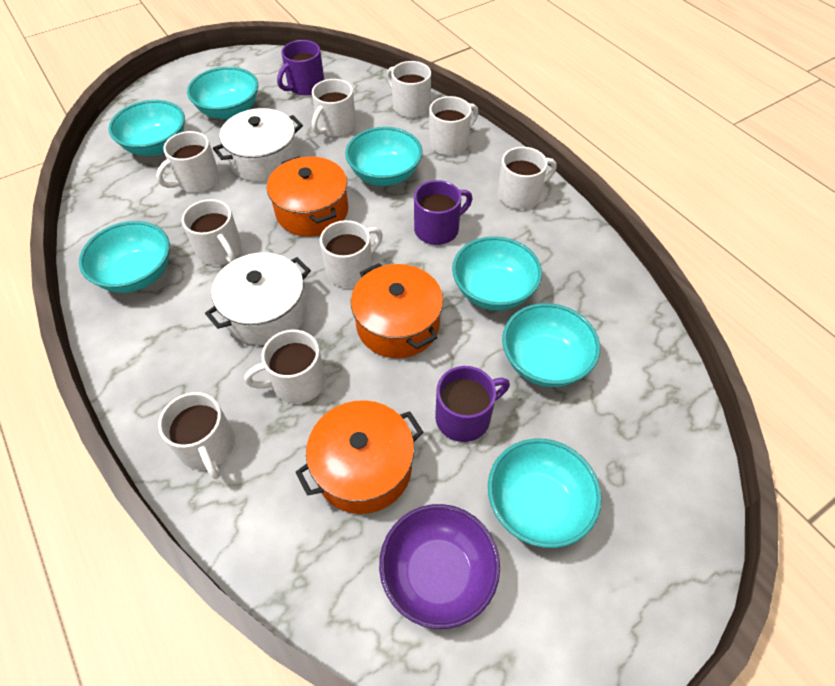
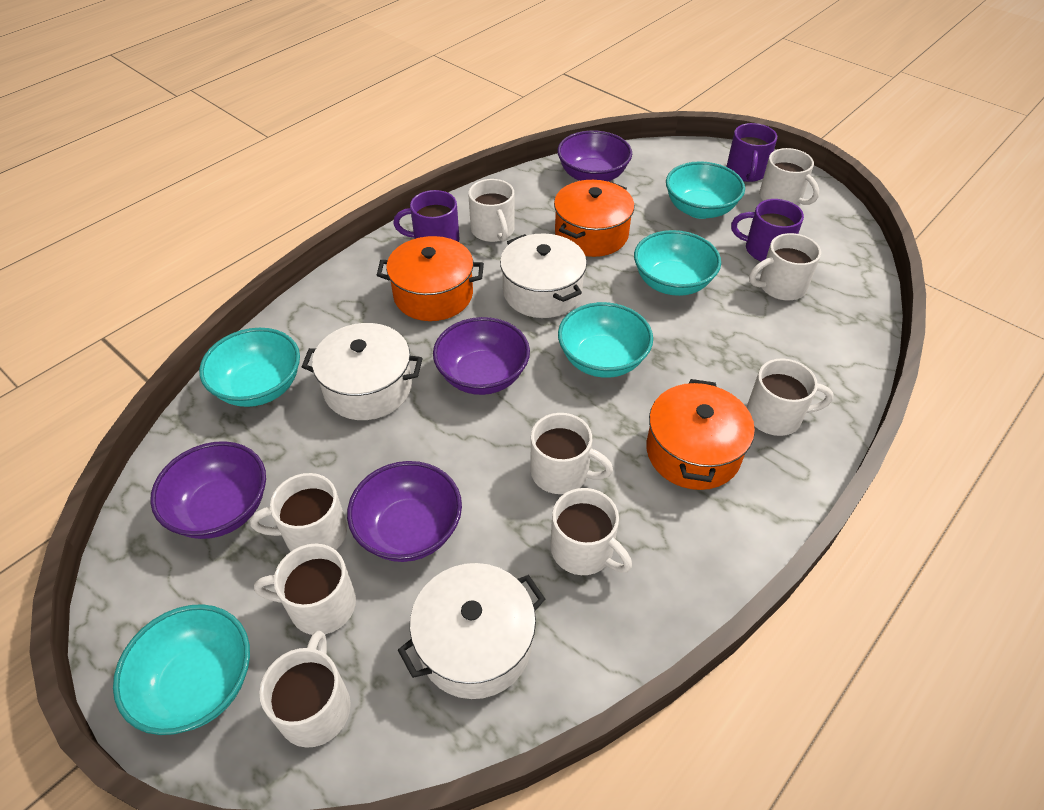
purple bowl: 1 -> 4
turquoise bowl: 7 -> 5
white pot: 2 -> 3

